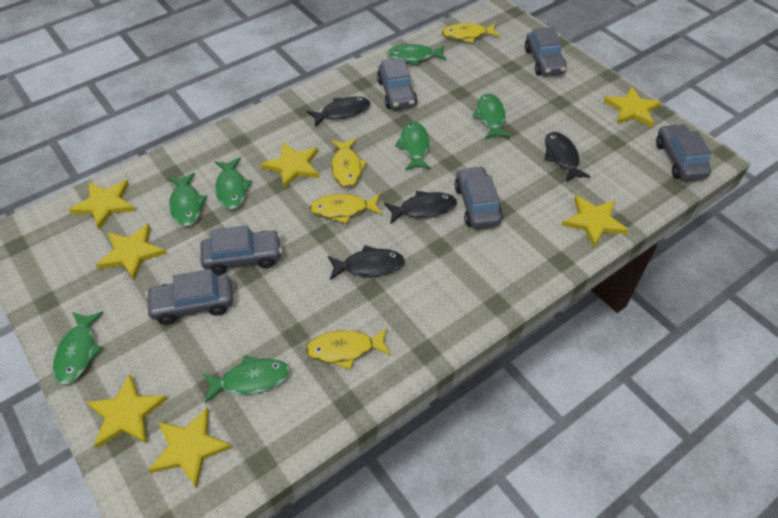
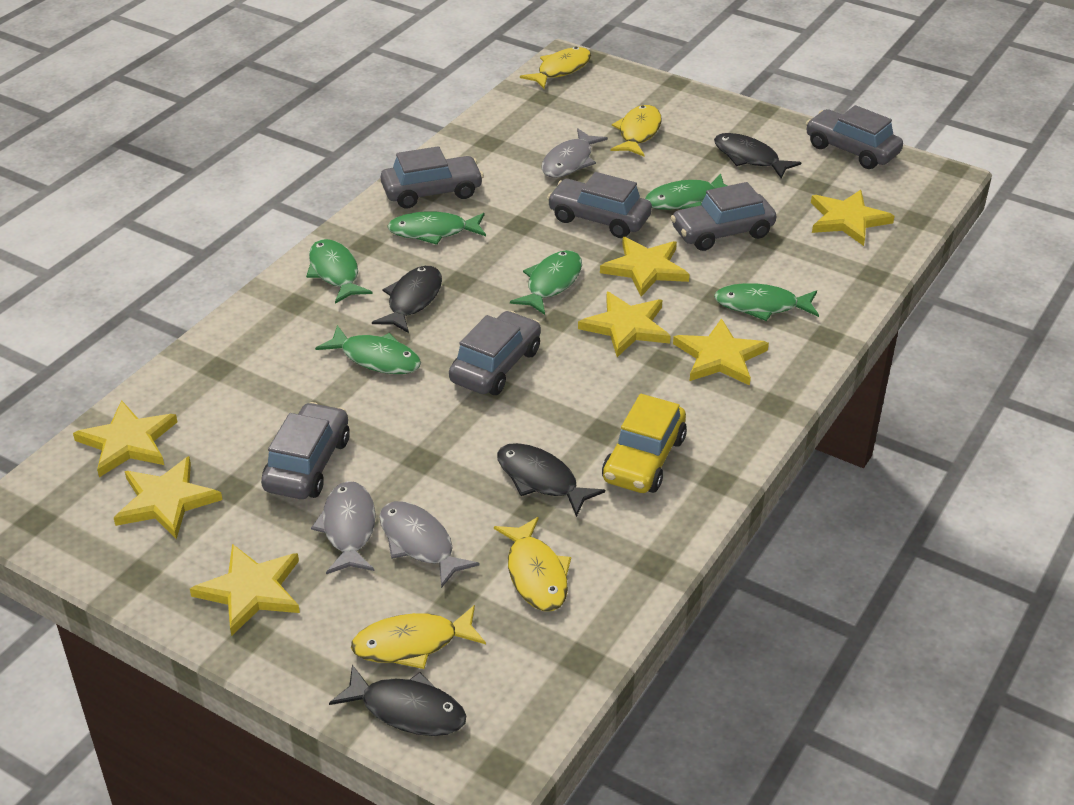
green fish: 7 -> 6
grey fish: 0 -> 3
yellow car: 0 -> 1

